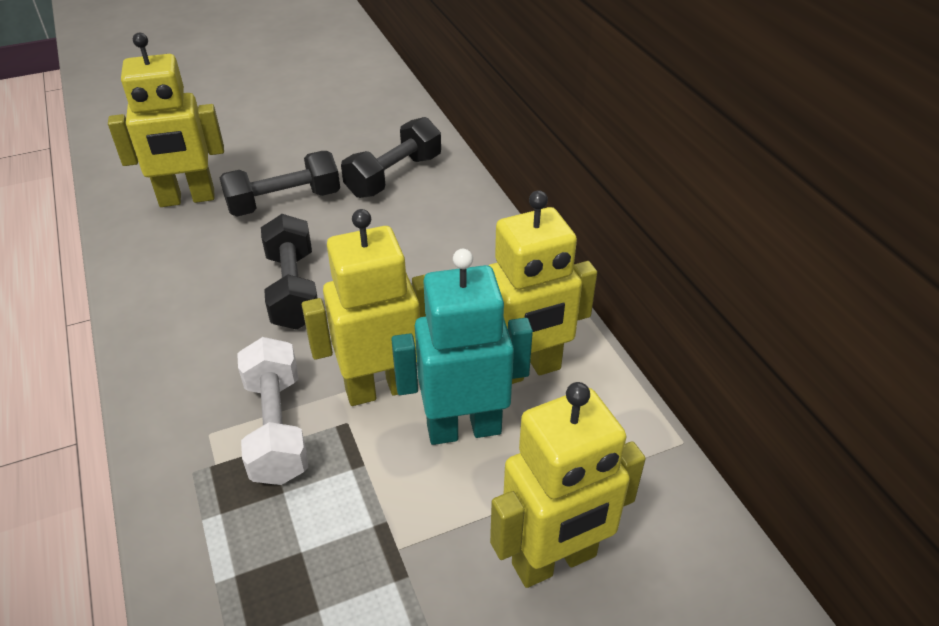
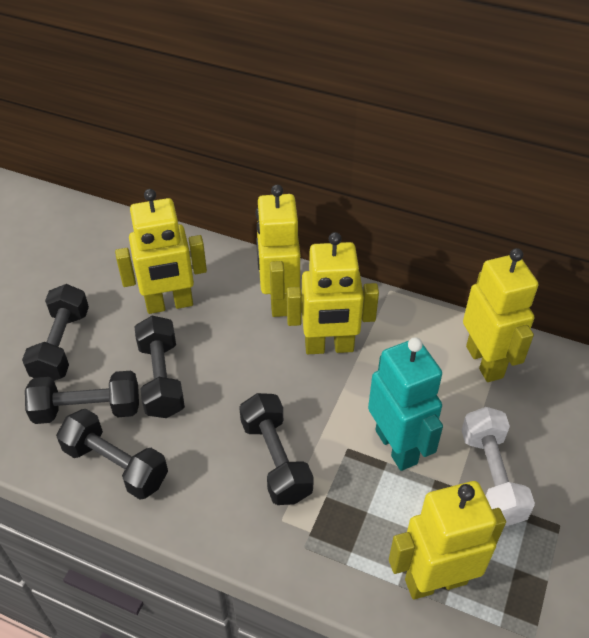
black dumbbell: 3 -> 5
yellow robot: 4 -> 5

